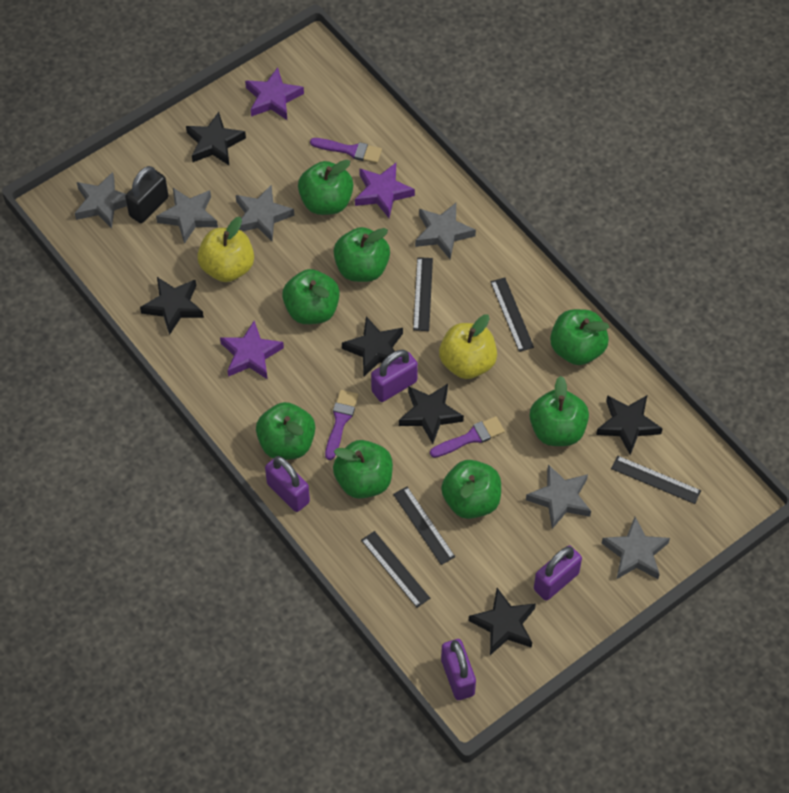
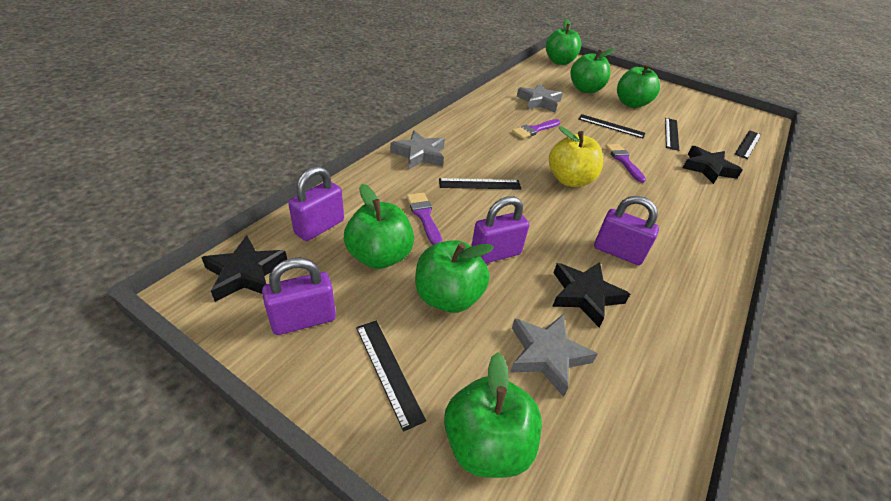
black padlock: 1 -> 0
black star: 6 -> 3
green apple: 8 -> 6
grey star: 6 -> 3
purple star: 3 -> 0
yellow apple: 2 -> 1

